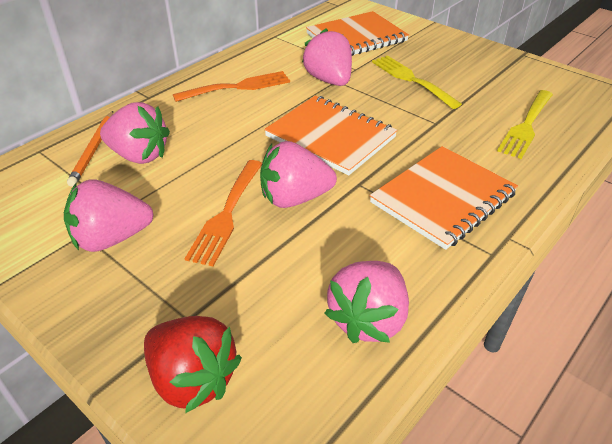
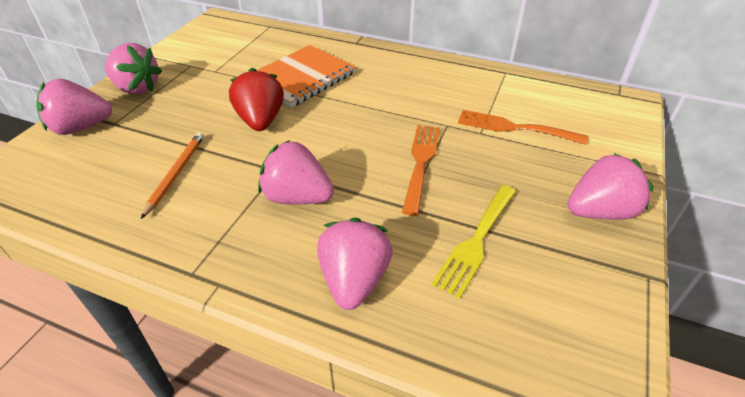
orange notebook: 3 -> 1
yellow fork: 2 -> 1

